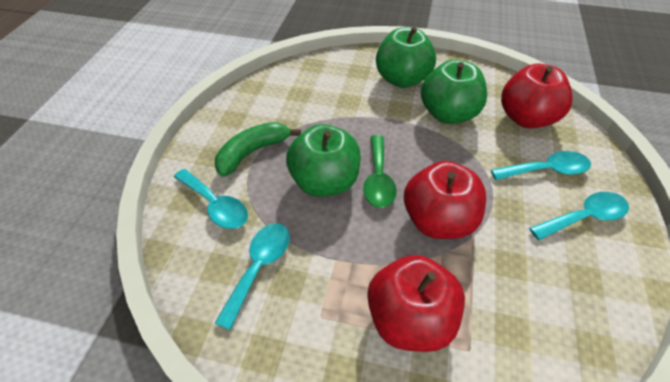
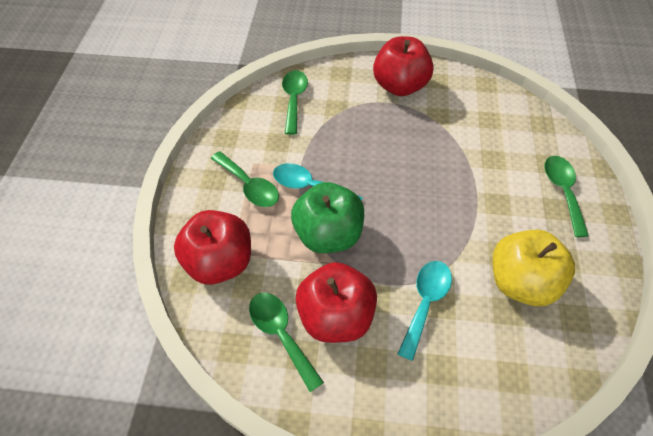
green apple: 3 -> 1
green banana: 1 -> 0
green spoon: 1 -> 4
turquoise spoon: 4 -> 2
yellow apple: 0 -> 1

